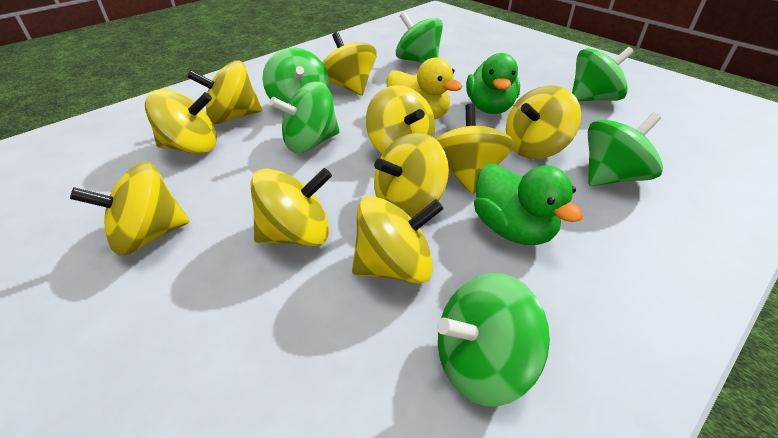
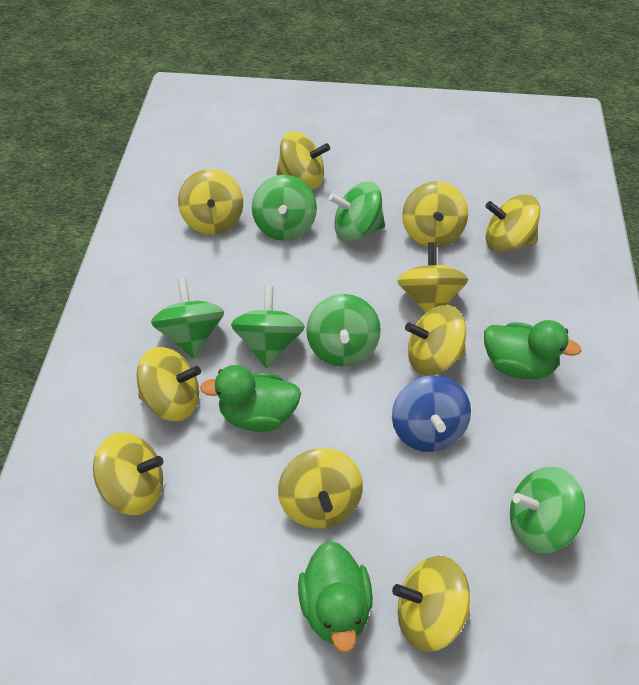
blue spinning top: 0 -> 1
green duck: 2 -> 3
yellow duck: 1 -> 0

